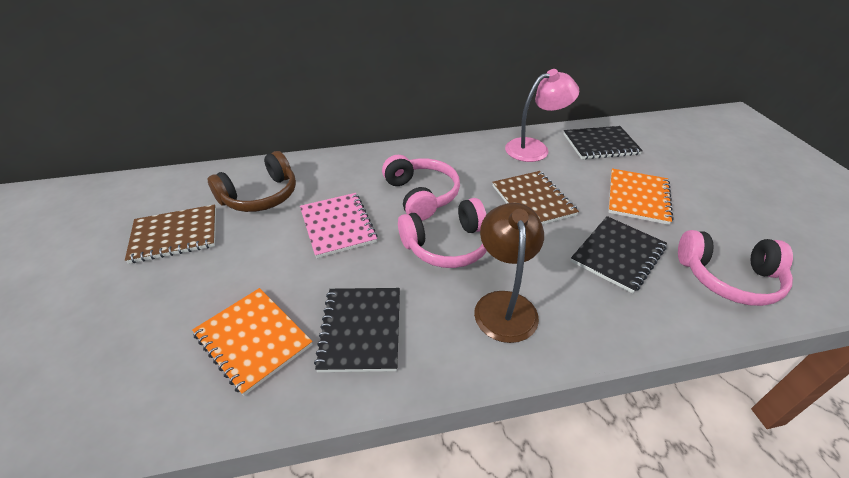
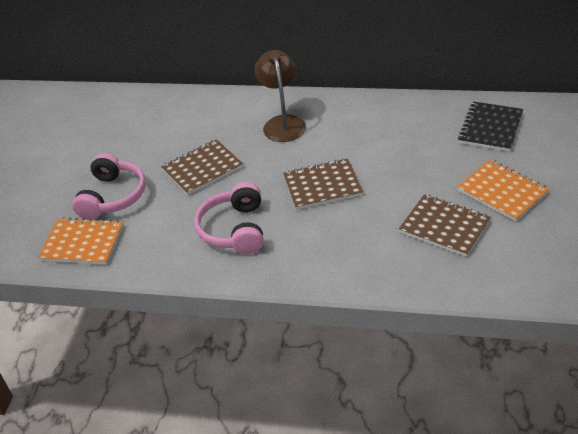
black notebook: 3 -> 1
brown headphones: 1 -> 0
brown notebook: 2 -> 3
pink headphones: 3 -> 2
pink lamp: 1 -> 0
pink notebook: 1 -> 0

